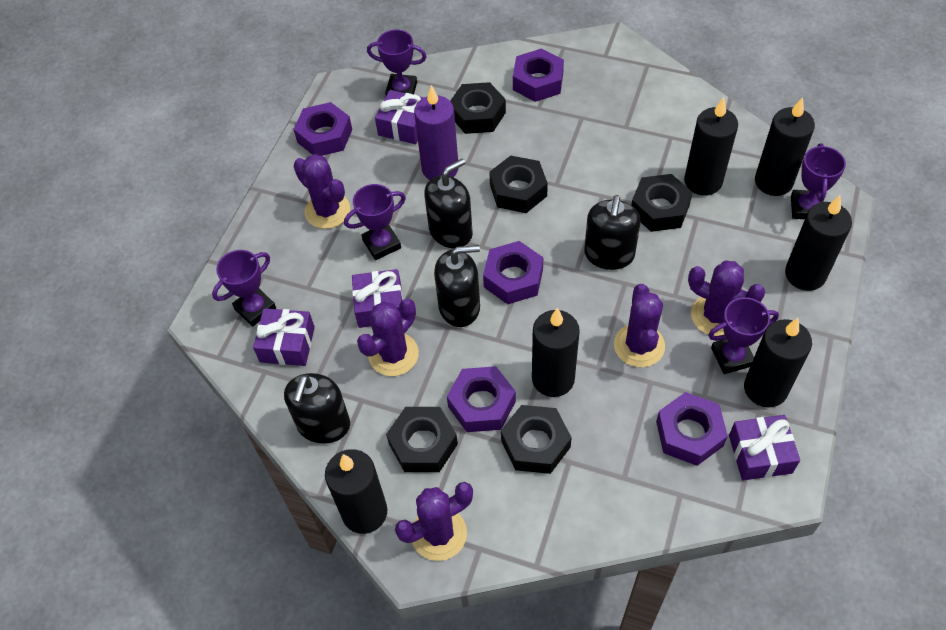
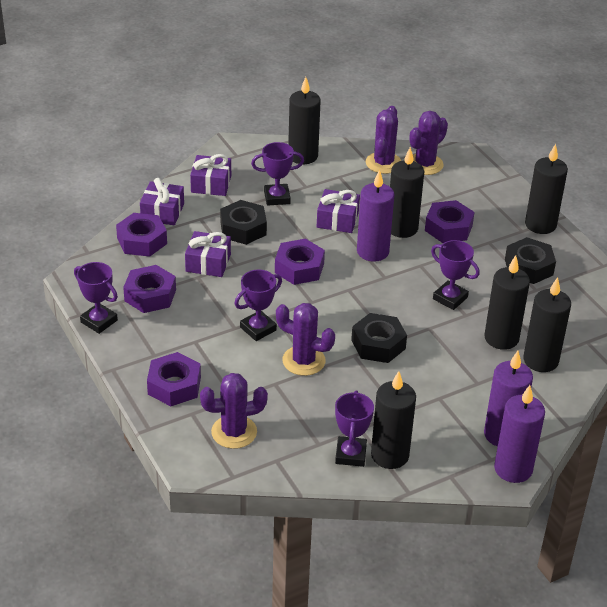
black nut: 5 -> 3
black soap dispenser: 4 -> 0
purple cactus: 5 -> 4
purple candle: 1 -> 3

